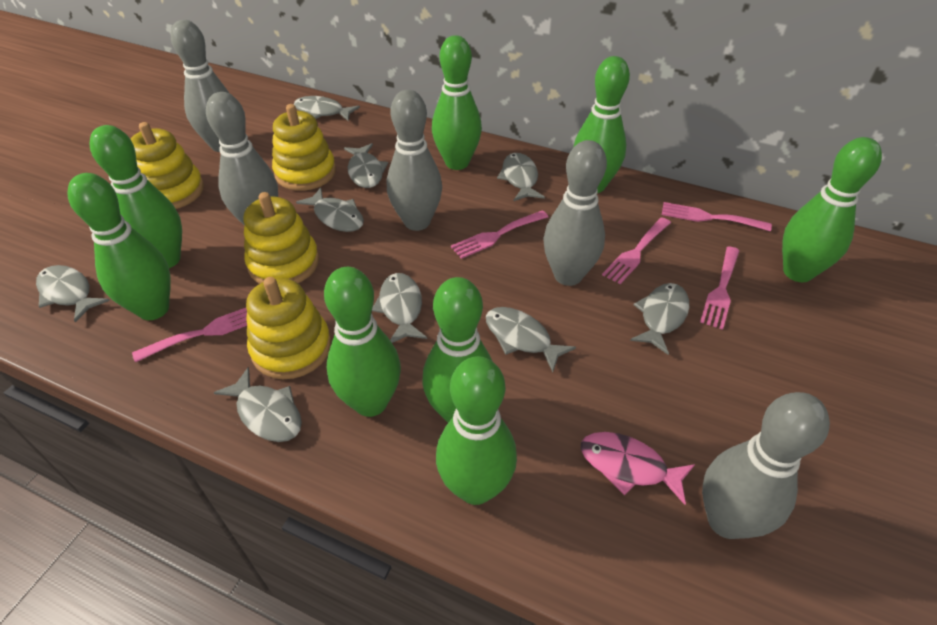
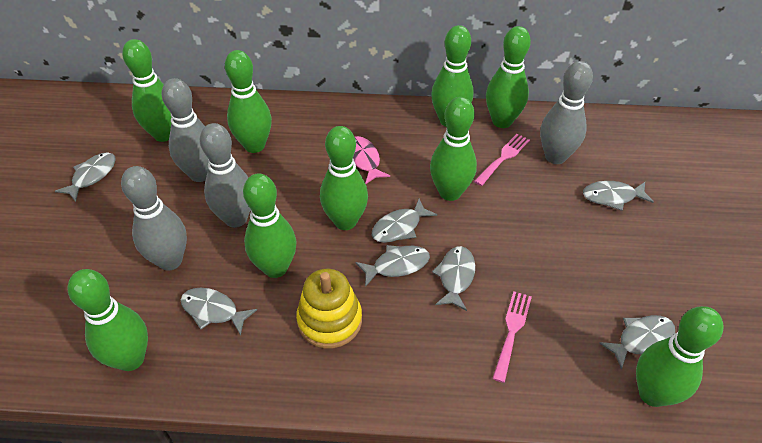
green bowling pin: 8 -> 9
grey bowling pin: 5 -> 4
grey fish: 9 -> 7
pink fork: 5 -> 2
yellow stacking toy: 4 -> 1

